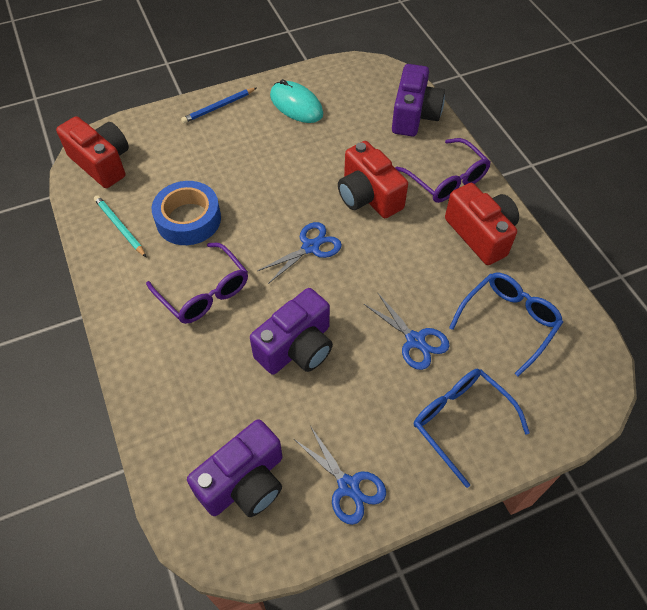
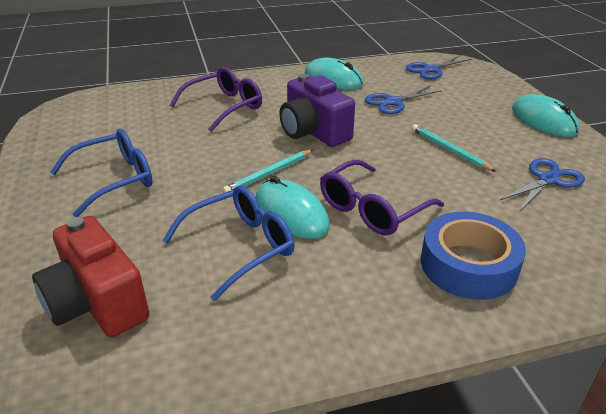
blue pencil: 1 -> 0
purple camera: 3 -> 1
red camera: 3 -> 1
turquoise mouse: 1 -> 3
turquoise pencil: 1 -> 2

